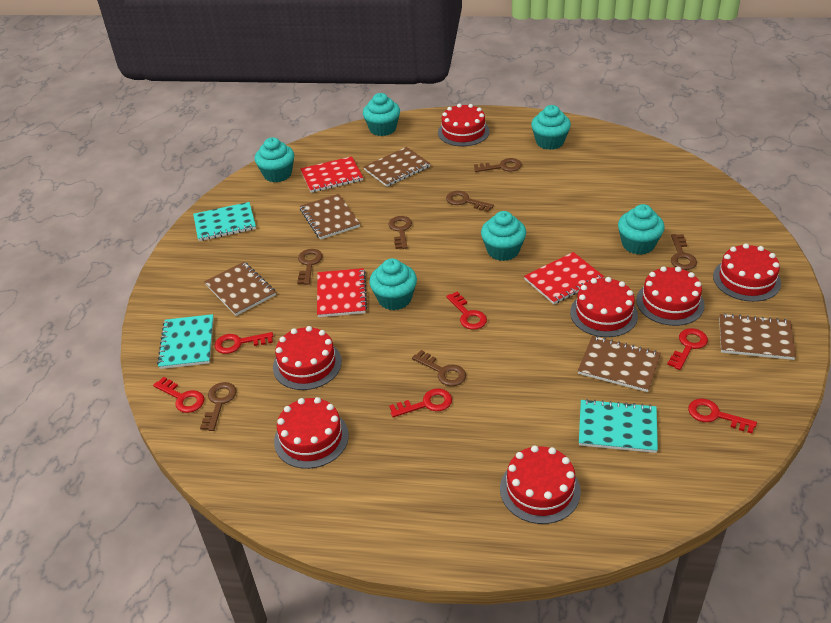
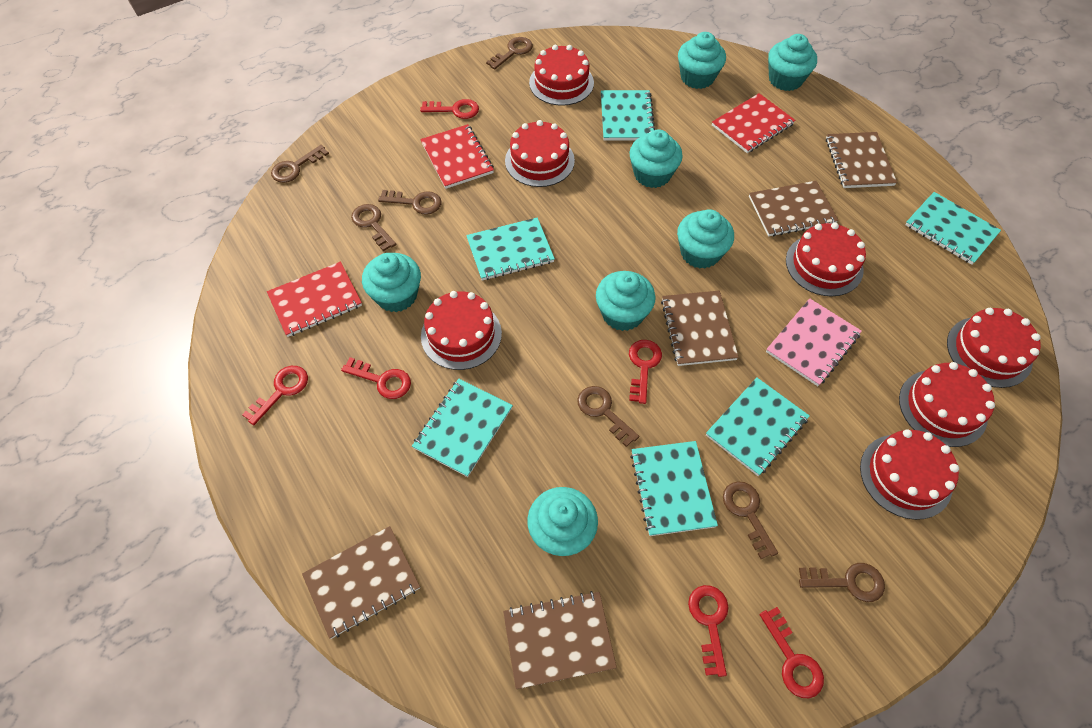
pink notebook: 0 -> 1
turquoise cupcake: 6 -> 7
turquoise notebook: 3 -> 6

